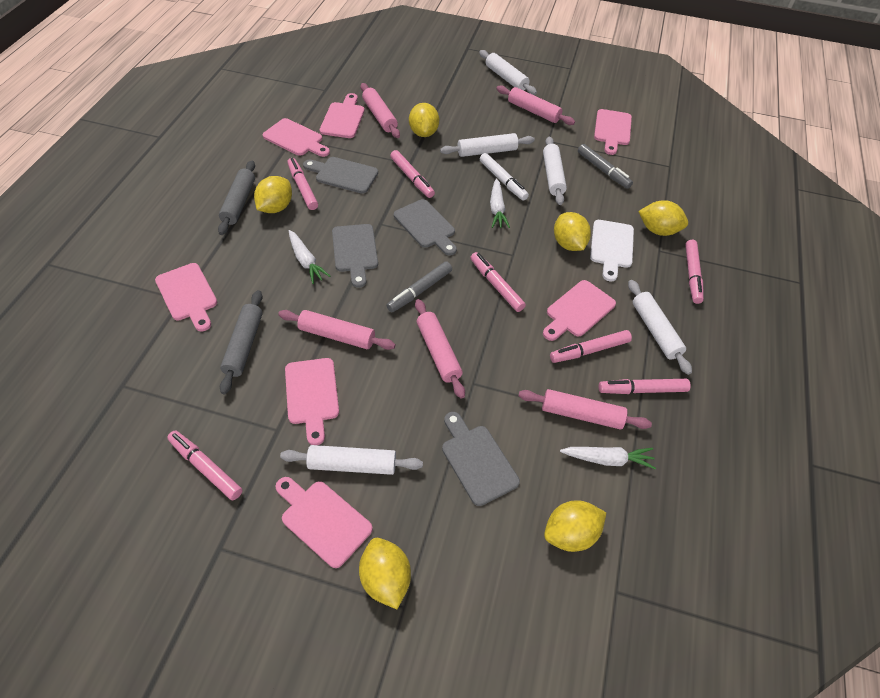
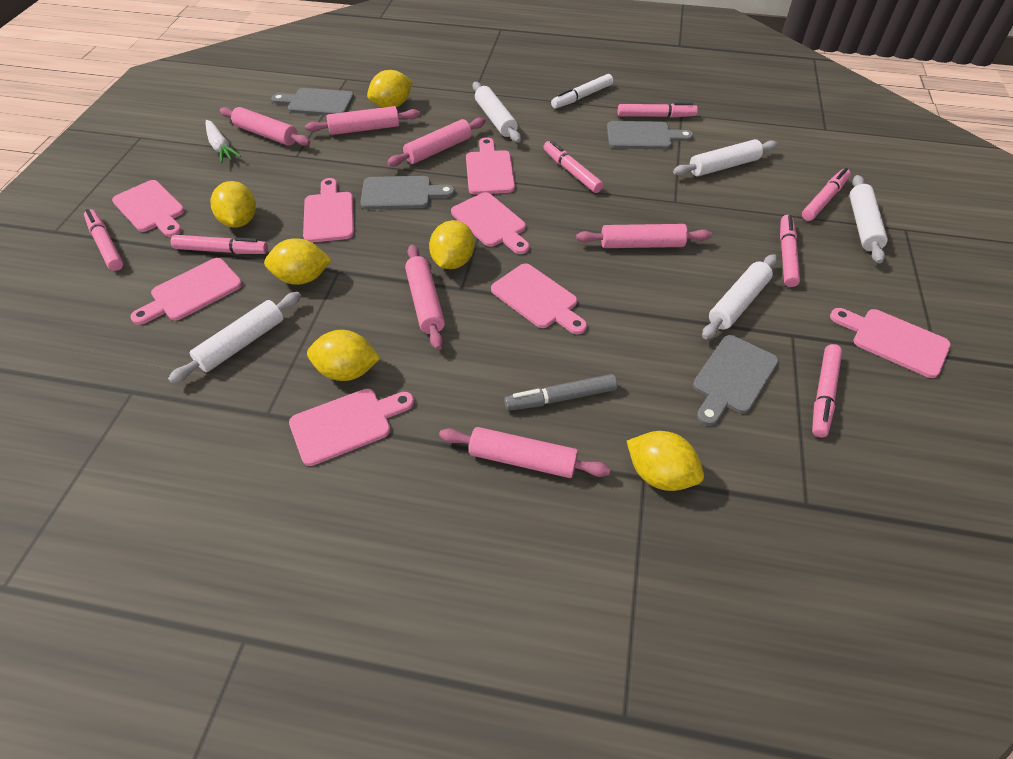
grey marker: 2 -> 1
grey rolling pin: 2 -> 0
pink cutting board: 7 -> 8
pink rolling pin: 5 -> 6
white carrot: 3 -> 1
white cutting board: 1 -> 0

